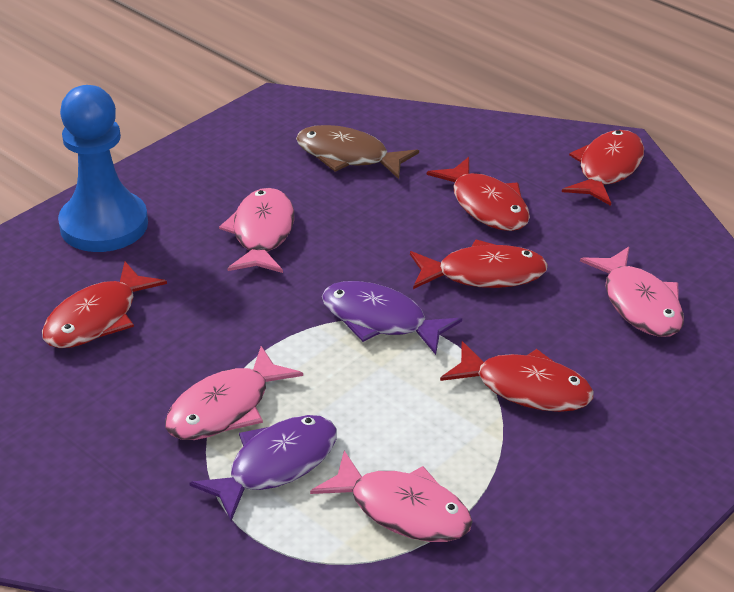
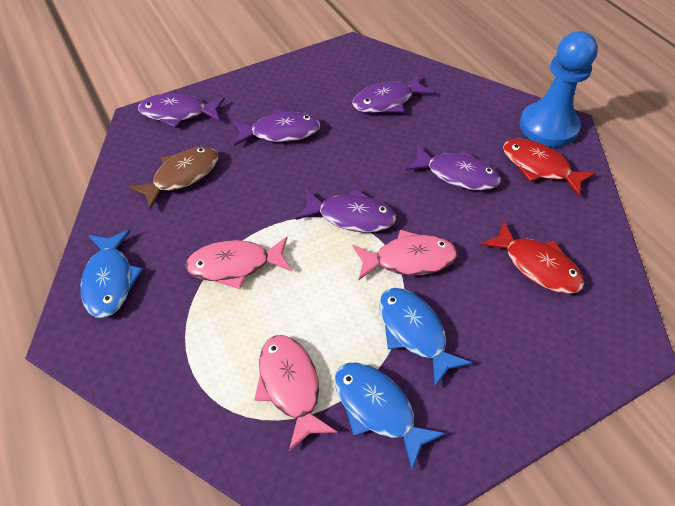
blue fish: 0 -> 3
pink fish: 4 -> 3
purple fish: 2 -> 5
red fish: 5 -> 2

